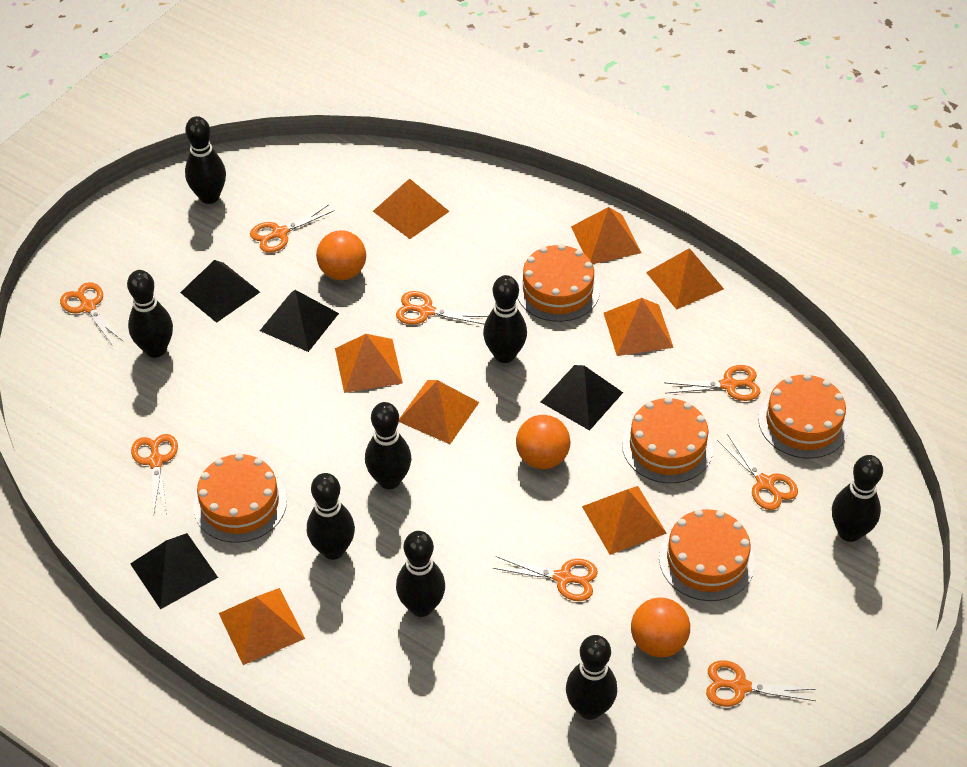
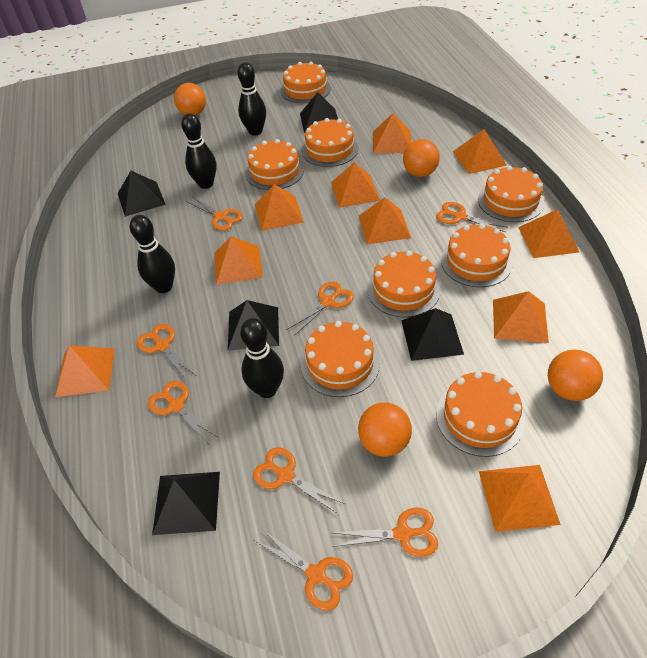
black bowling pin: 8 -> 4
black pyramid: 4 -> 5
orange ball: 3 -> 4
orange cake: 5 -> 8
orange pyramid: 8 -> 10

